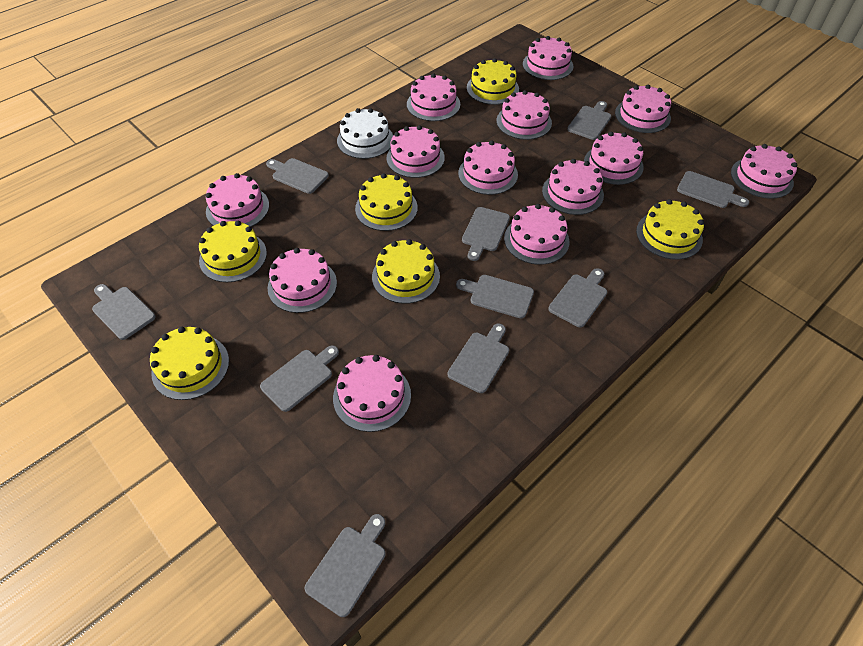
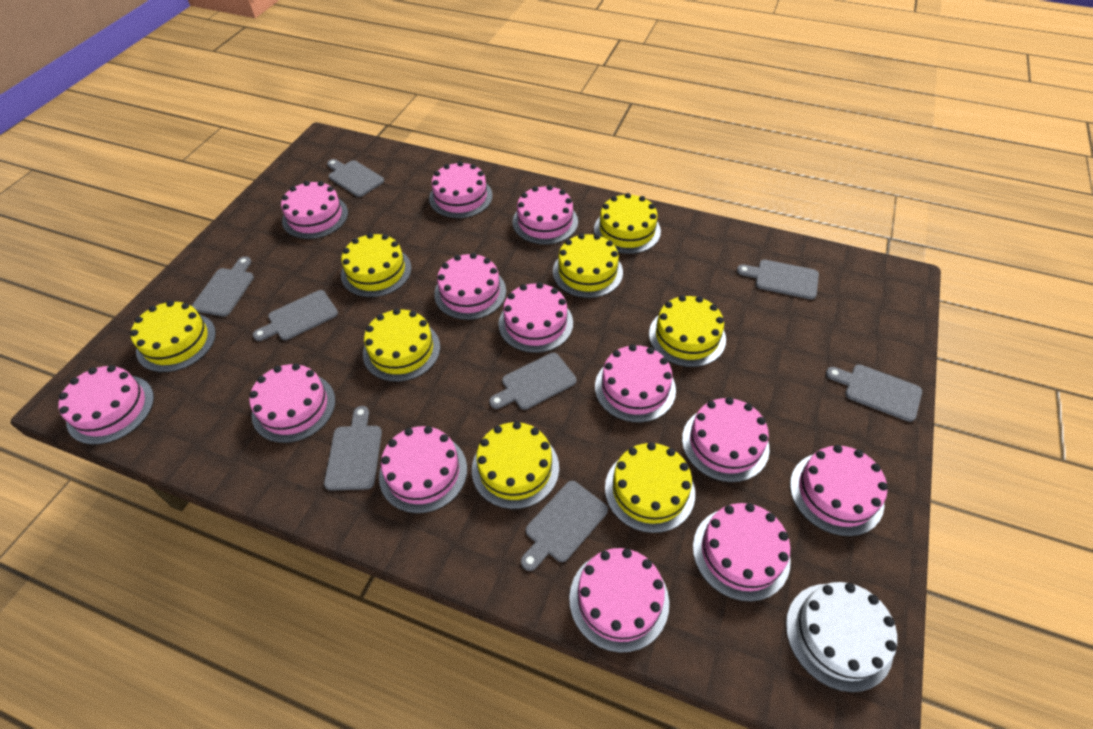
grey cutting board: 10 -> 8
yellow cake: 6 -> 8

